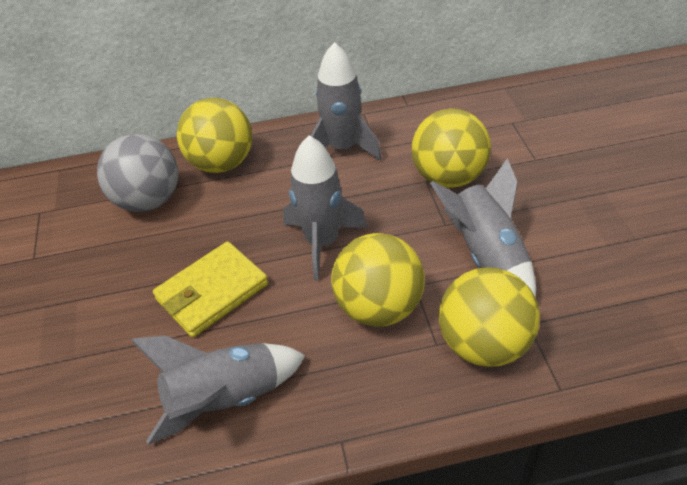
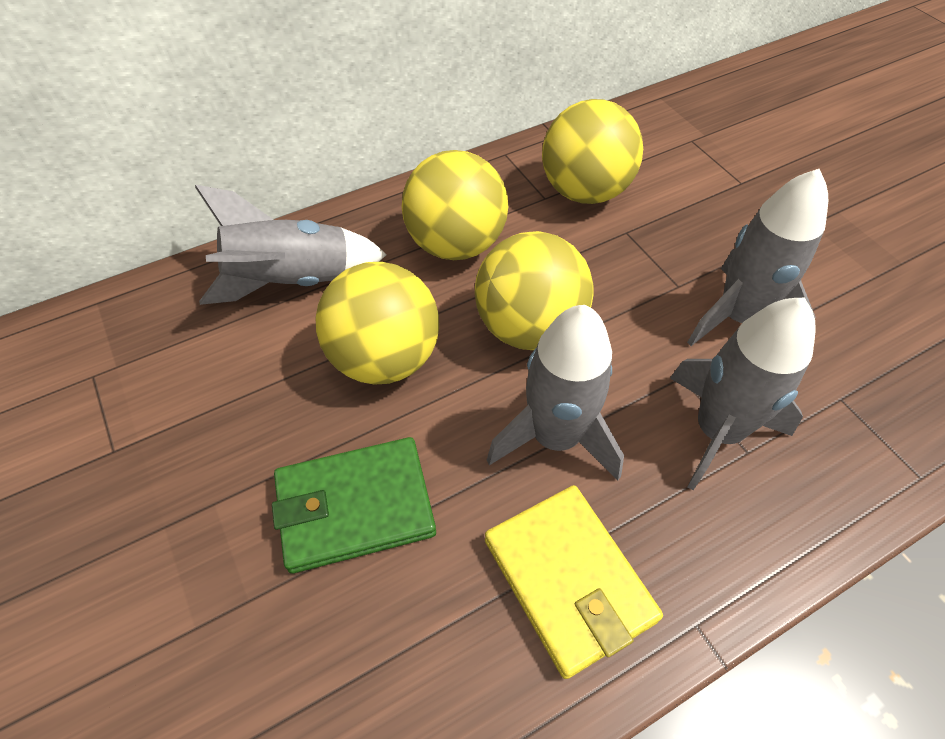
green wallet: 0 -> 1
grey ball: 1 -> 0

